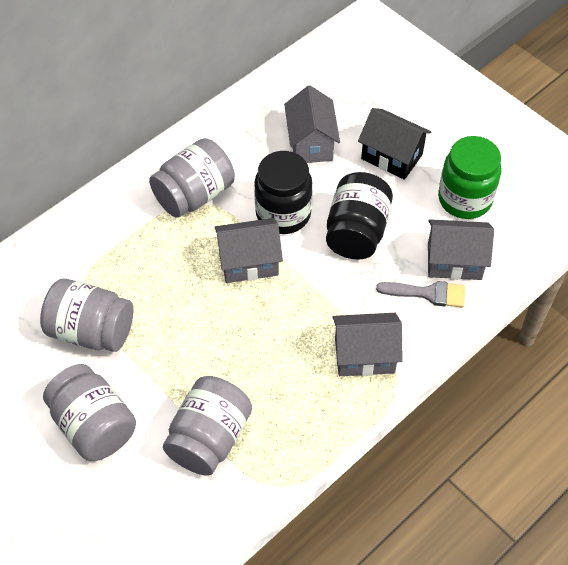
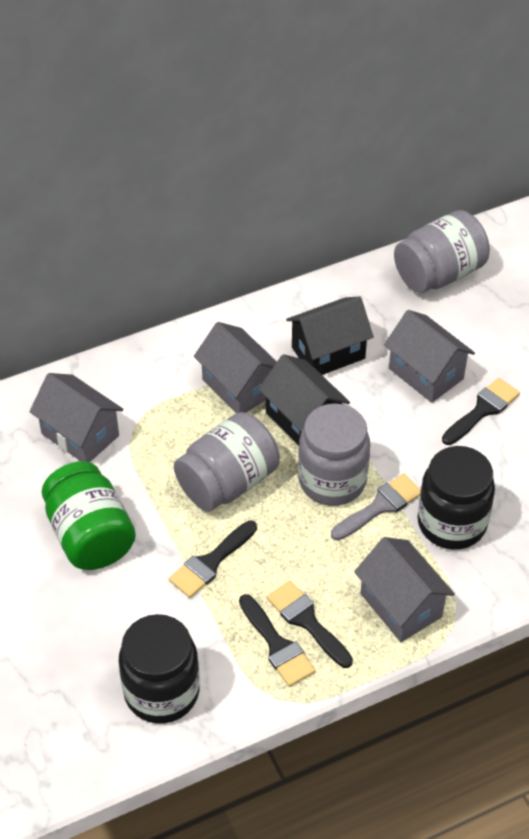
black brush: 0 -> 4
black house: 1 -> 2
grey jar: 4 -> 3

